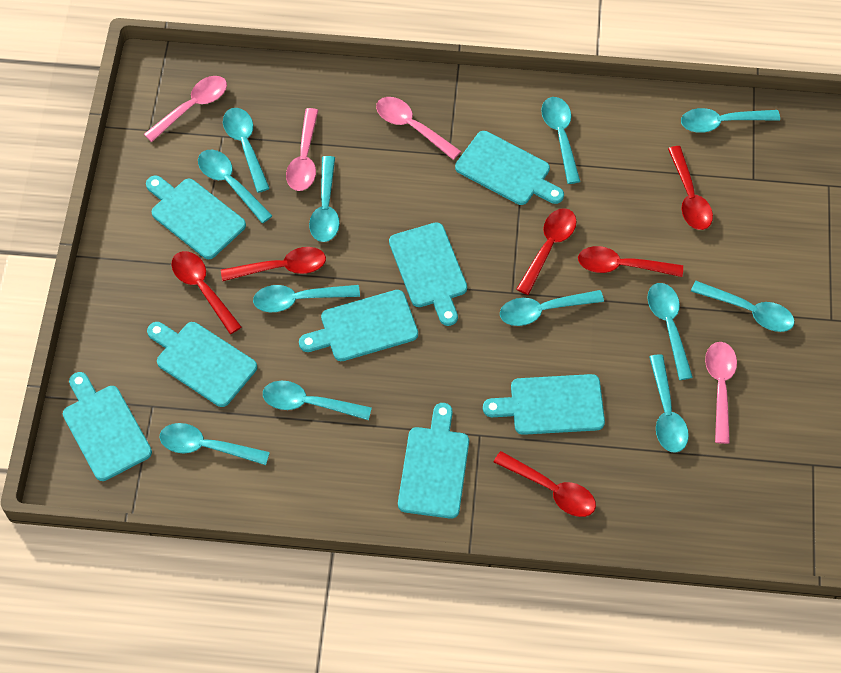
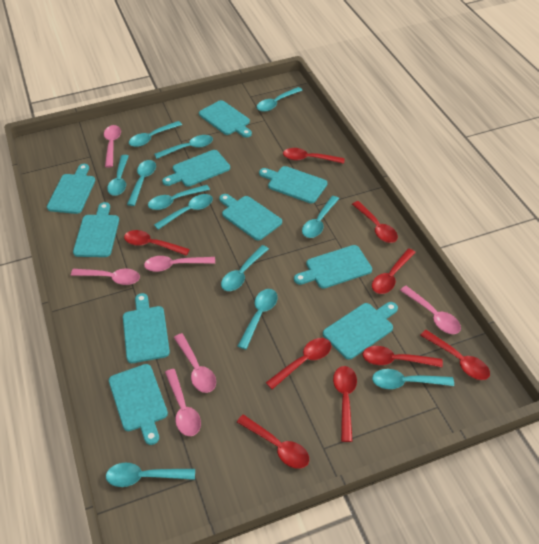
pink spoon: 4 -> 6
red spoon: 6 -> 9
turquoise cutting board: 8 -> 10

